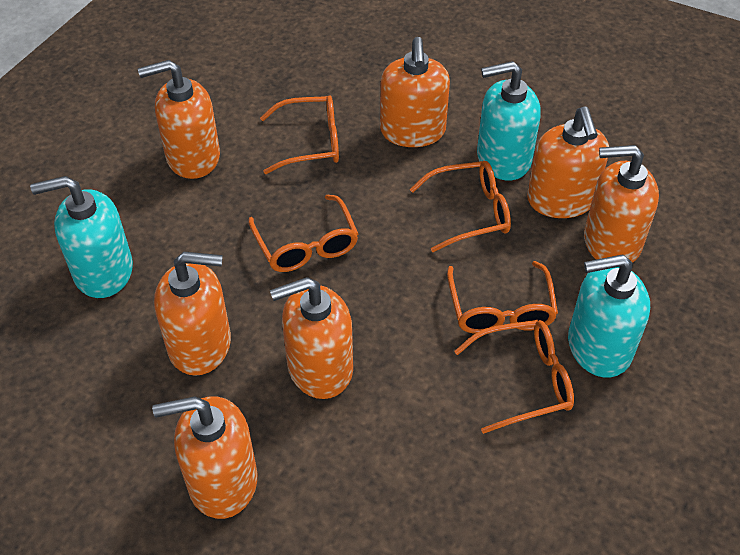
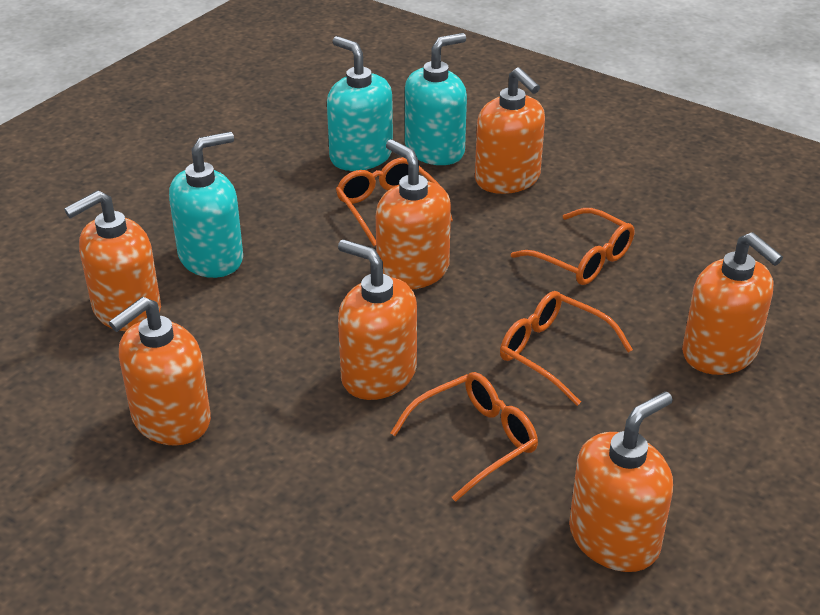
orange glasses: 5 -> 4

